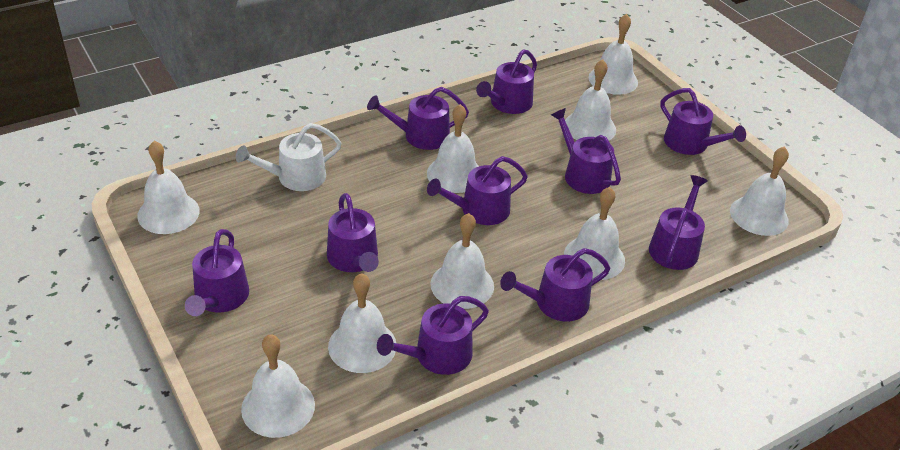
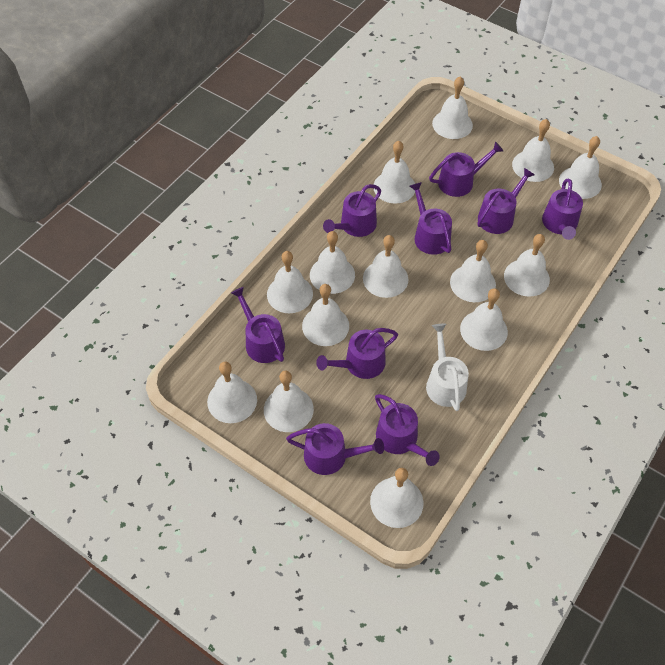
purple watering can: 10 -> 9
white bell: 9 -> 14

